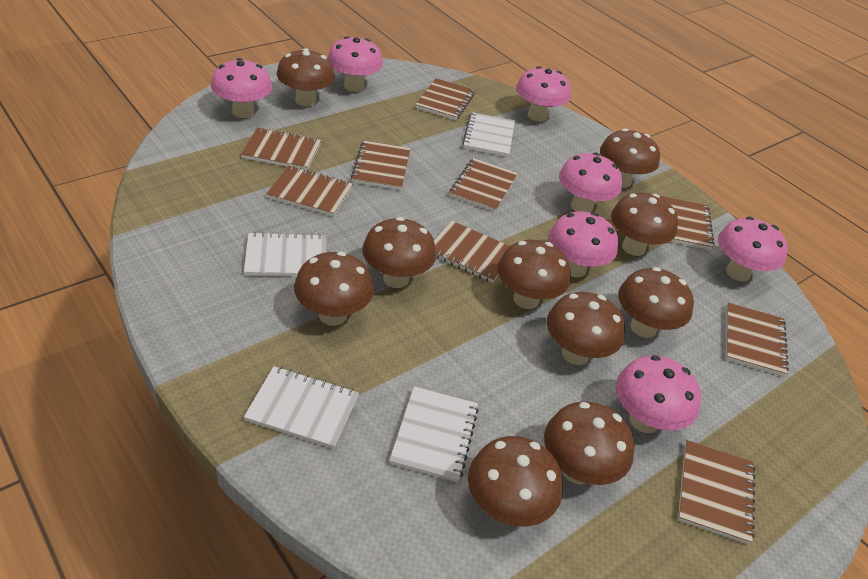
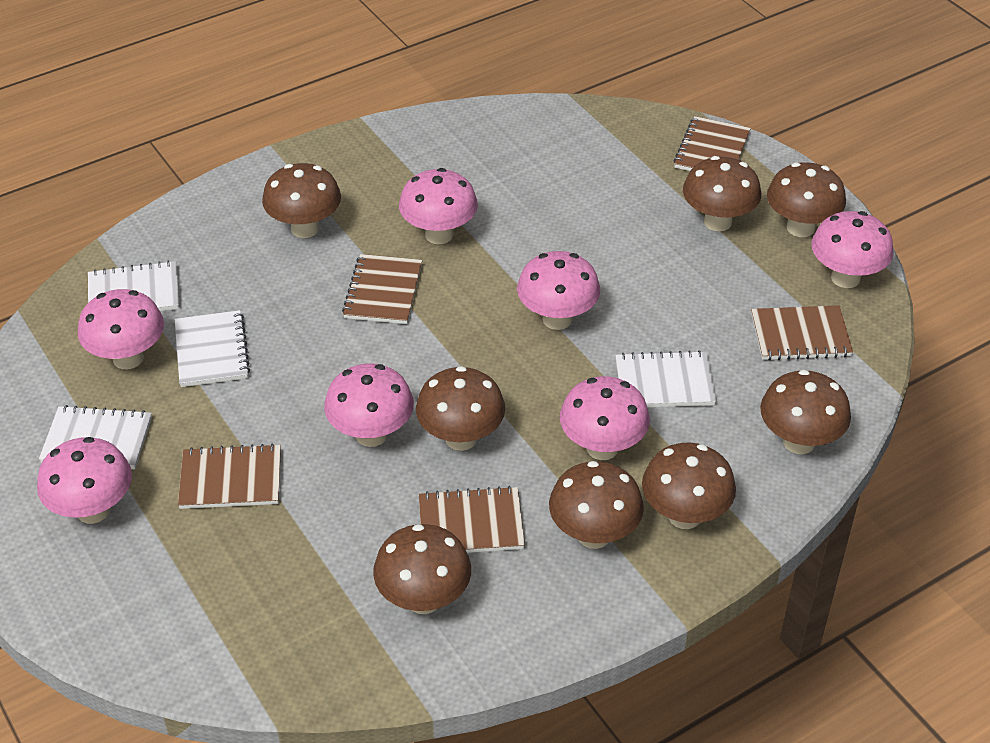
brown mushroom: 10 -> 8
brown notebook: 9 -> 5

